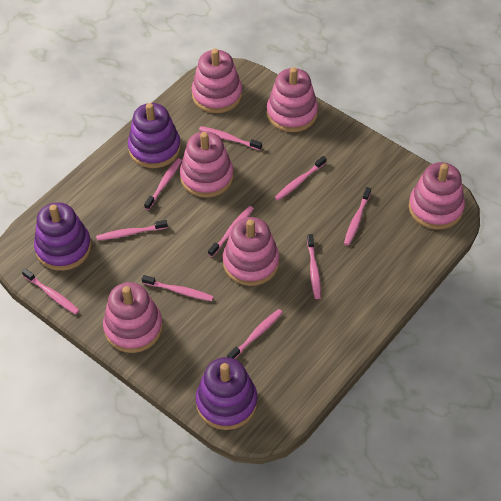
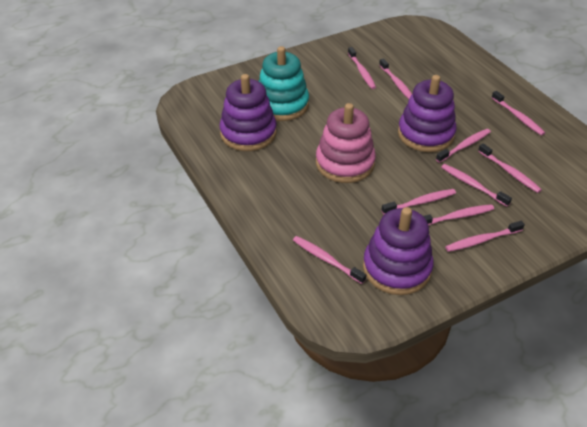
pink stacking toy: 6 -> 1
turquoise stacking toy: 0 -> 1

